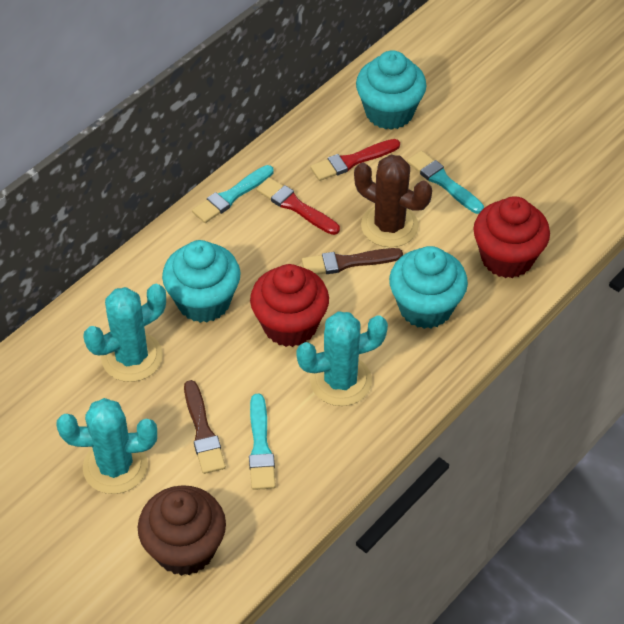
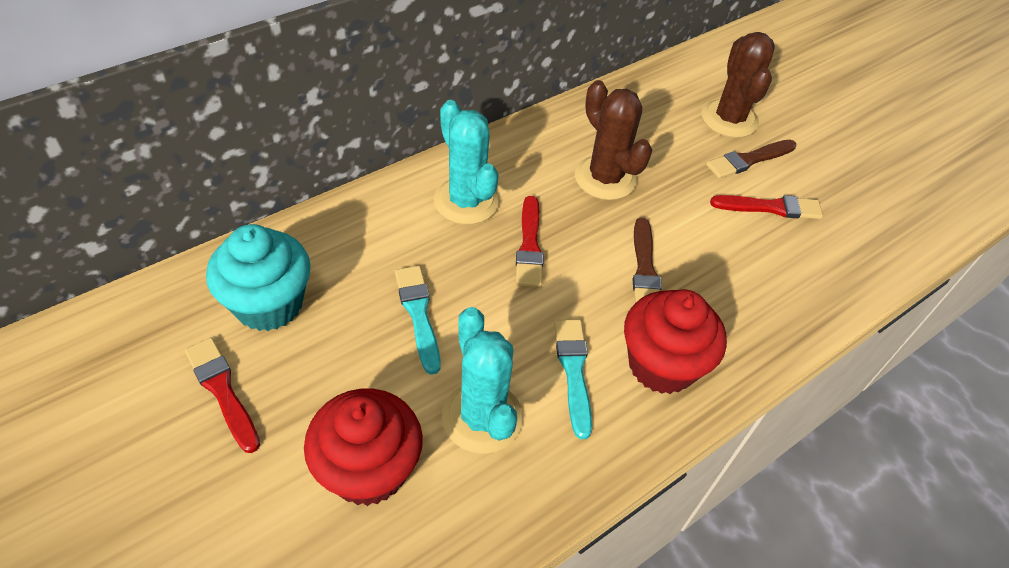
brown cactus: 1 -> 2
brown cupcake: 1 -> 0
red brush: 2 -> 3
turquoise brush: 3 -> 2
turquoise cactus: 3 -> 2
turquoise cupcake: 3 -> 1

